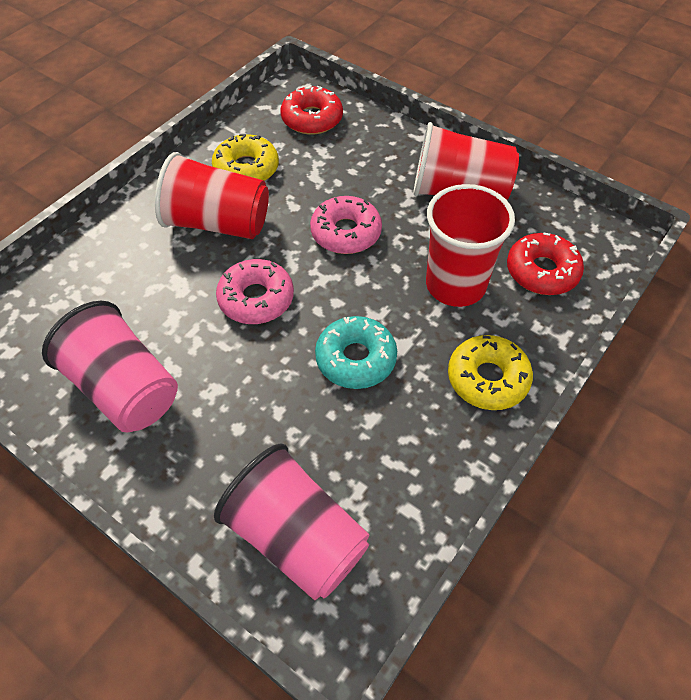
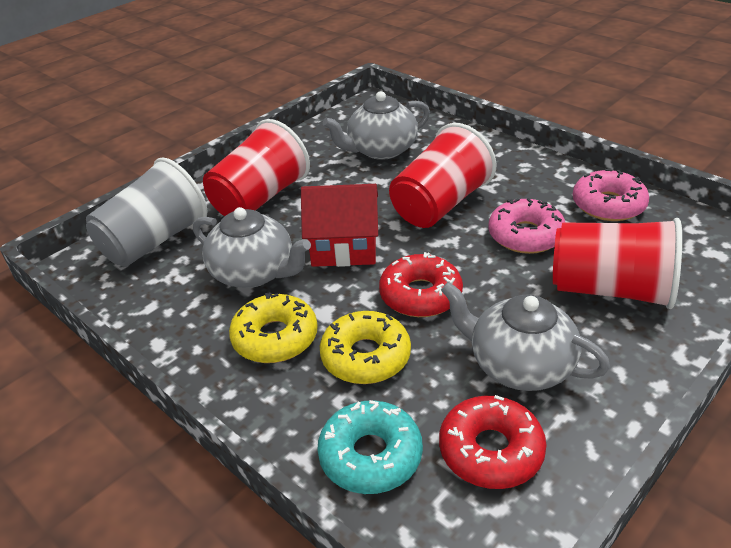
grey cup: 0 -> 1
grey teapot: 0 -> 3
pink cup: 2 -> 0
red house: 0 -> 1

